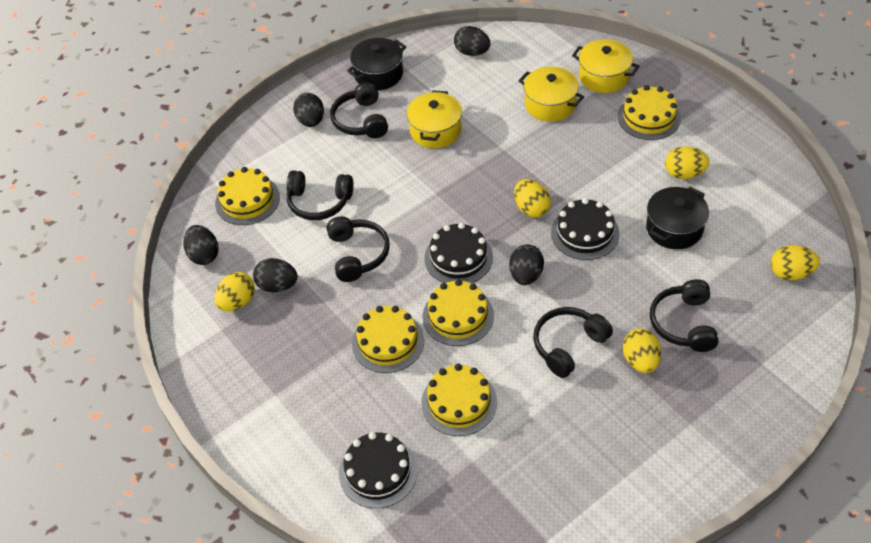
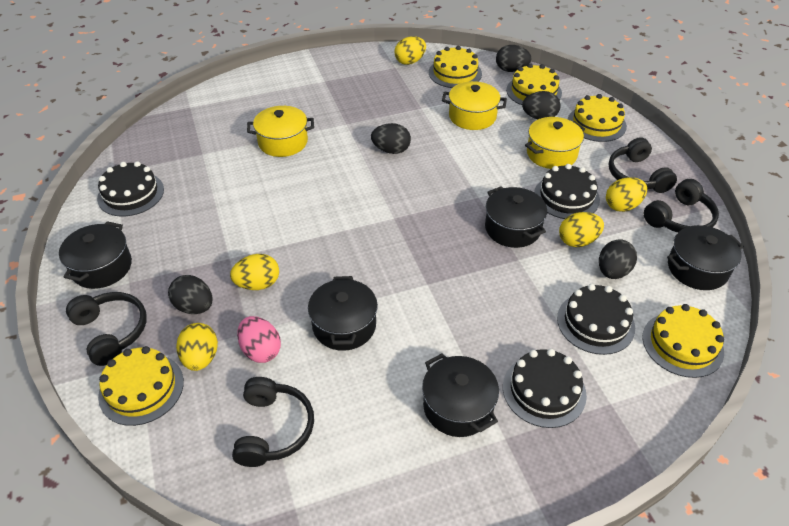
black cake: 3 -> 4
black headphones: 5 -> 4
black pot: 2 -> 5
pink egg: 0 -> 1

